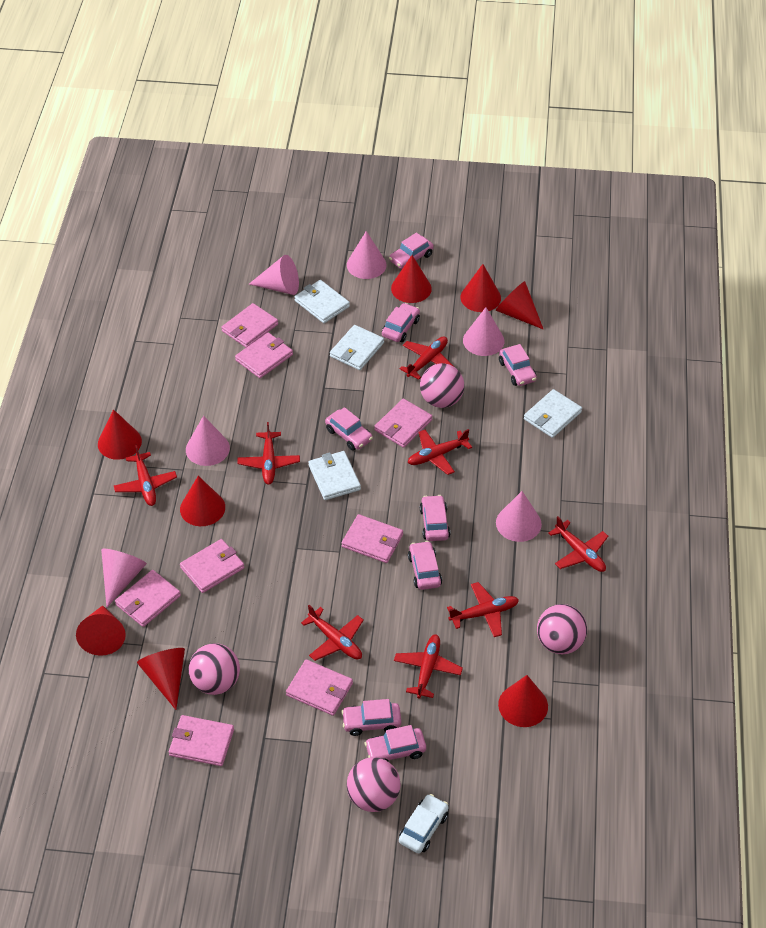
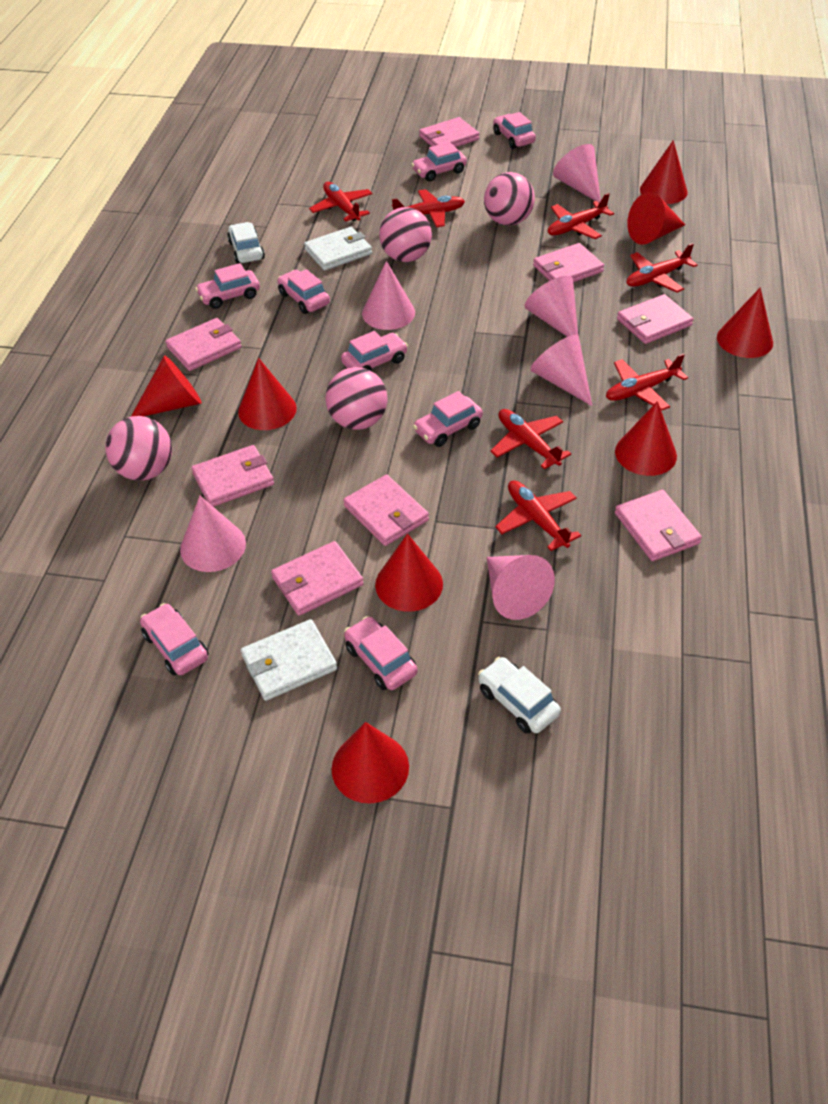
red plane: 8 -> 7
white car: 1 -> 2
white wallet: 4 -> 2

